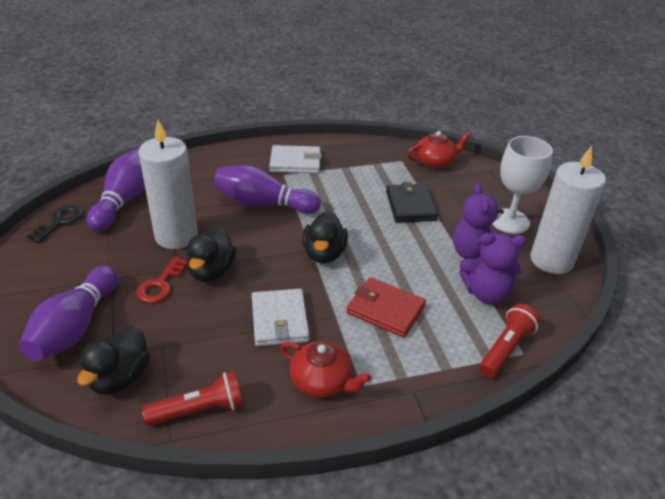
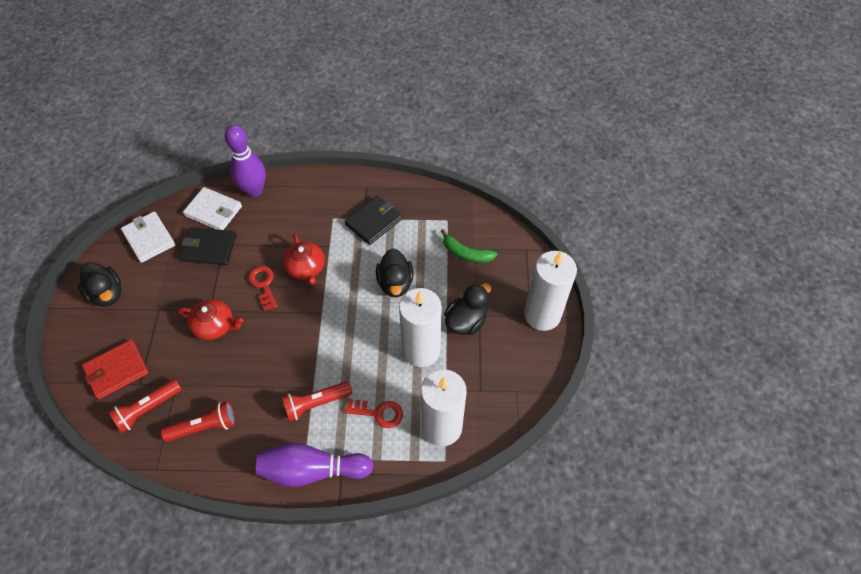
black key: 1 -> 0
black wallet: 1 -> 2
green banana: 0 -> 1
purple bowling pin: 3 -> 2
purple teddy bear: 2 -> 0
red flashlight: 2 -> 3
red key: 1 -> 2
white candle: 2 -> 3
white goblet: 1 -> 0

